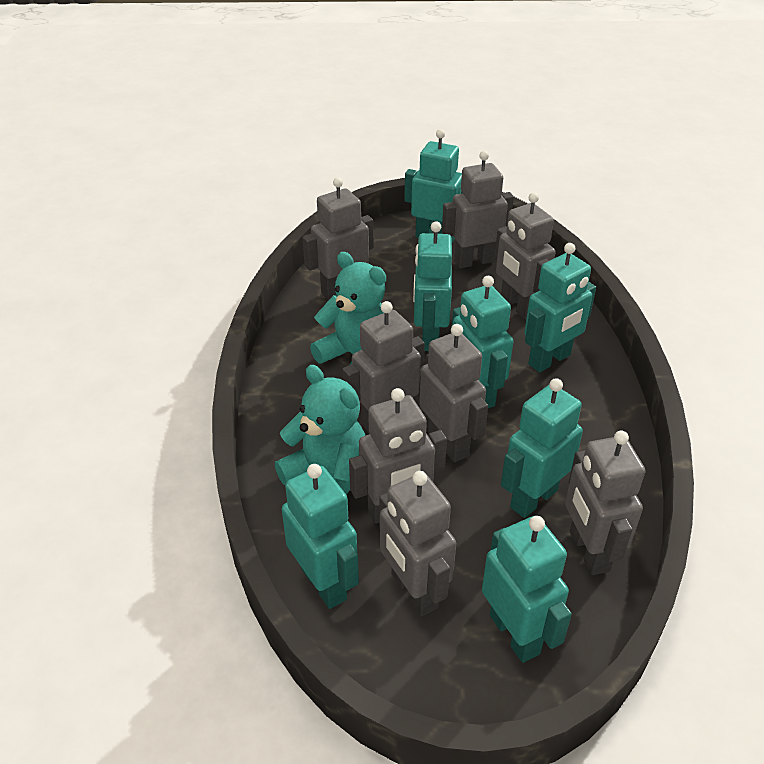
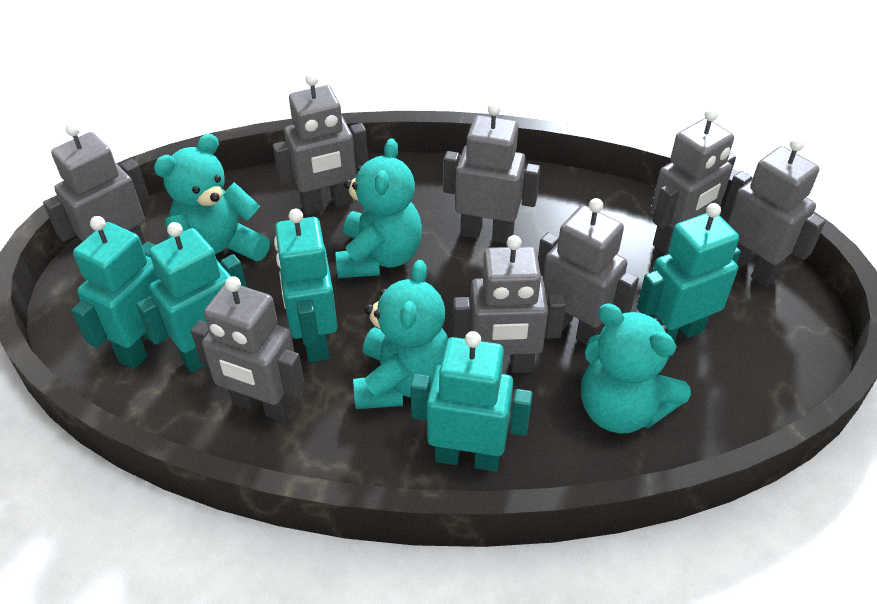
turquoise robot: 7 -> 5
turquoise teddy bear: 2 -> 4

